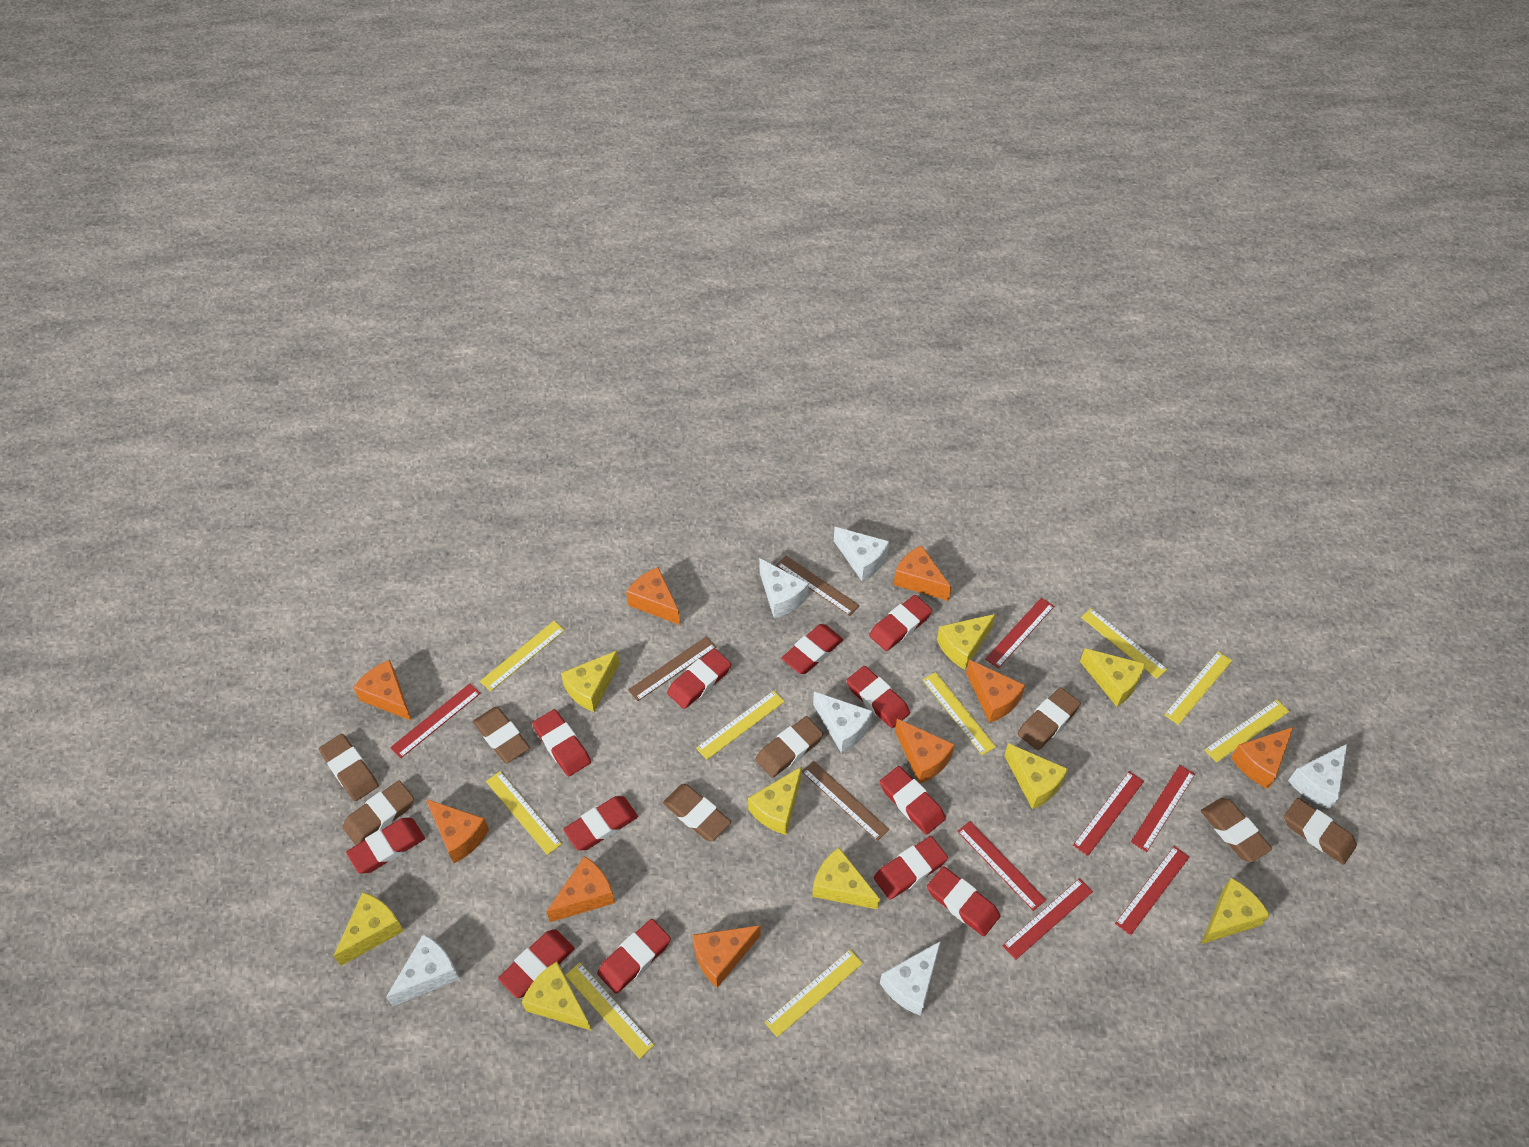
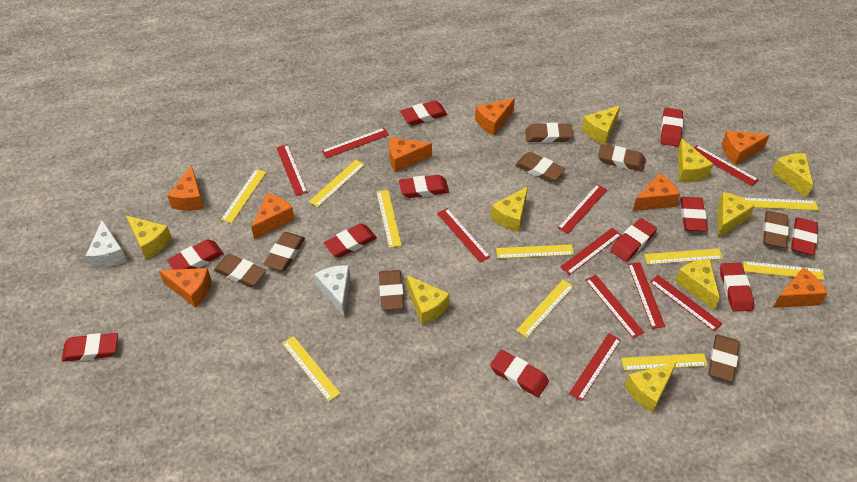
brown ruler: 3 -> 0
orange cheese: 9 -> 8
red eraser: 12 -> 11
red ruler: 7 -> 10
white cheese: 6 -> 2
yellow ruler: 9 -> 10

